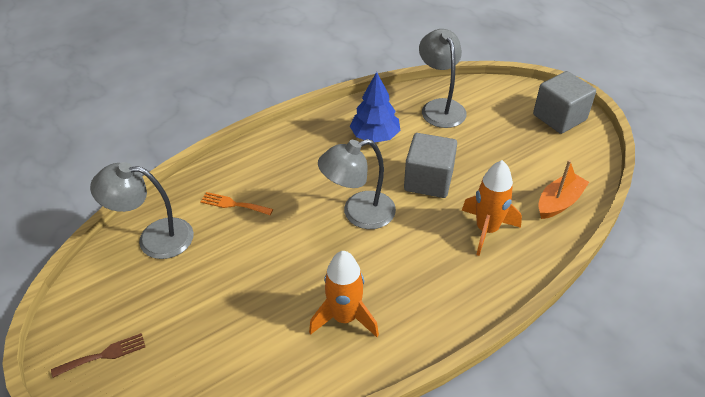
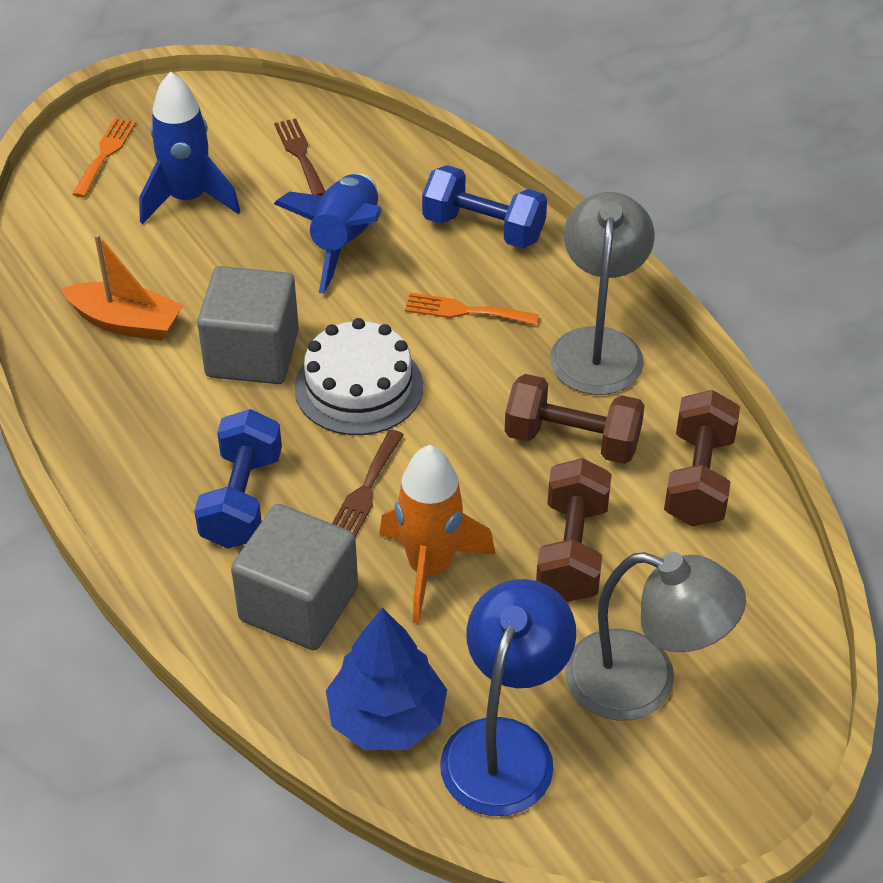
blue dumbbell: 0 -> 2
blue lamp: 0 -> 1
blue rocket: 0 -> 2
brown dumbbell: 0 -> 3
brown fork: 1 -> 2
grey lamp: 3 -> 2
orange fork: 1 -> 2
orange rocket: 2 -> 1
white cake: 0 -> 1

